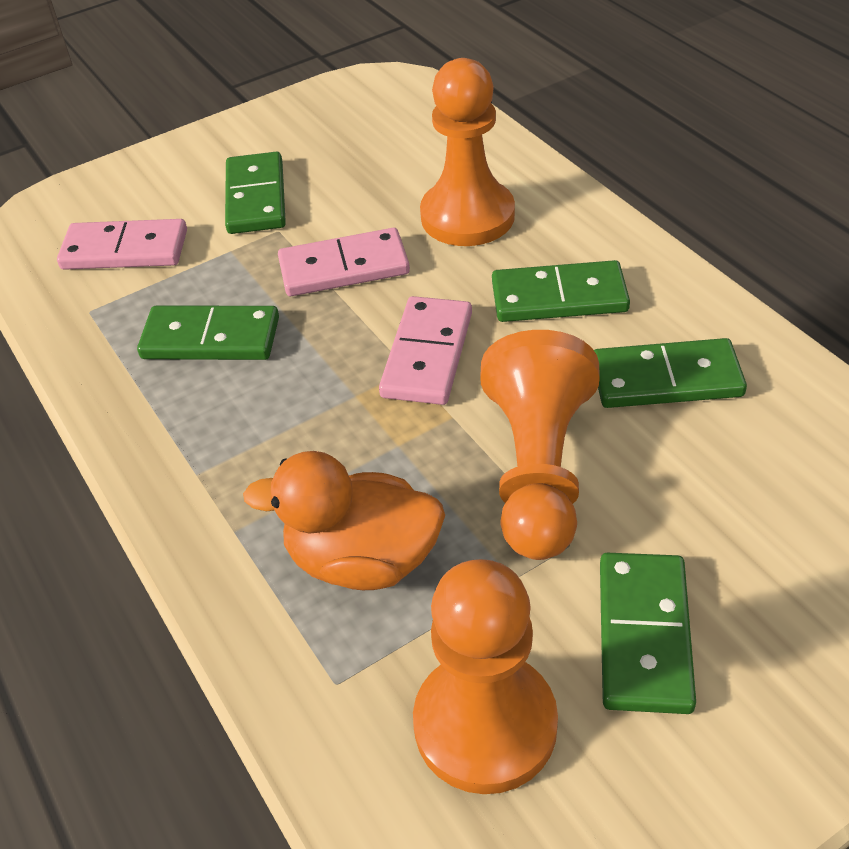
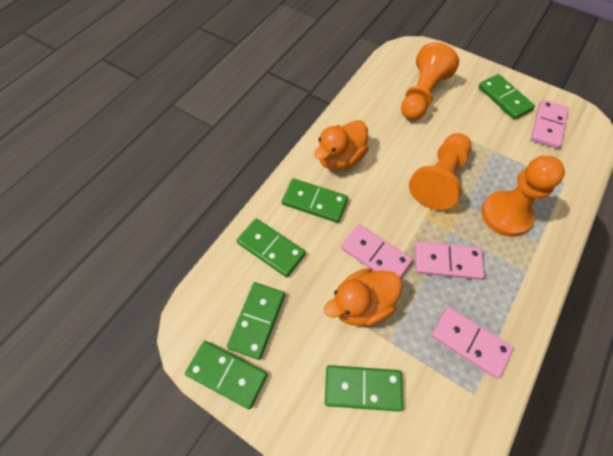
green domino: 5 -> 6
orange duck: 1 -> 2
pink domino: 3 -> 4

